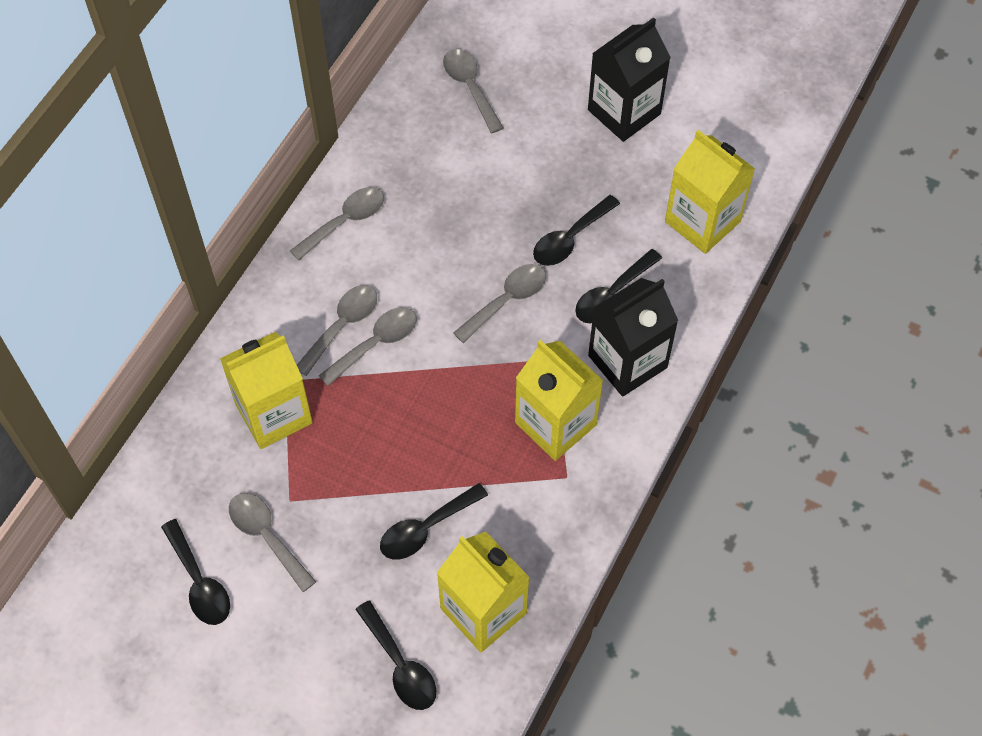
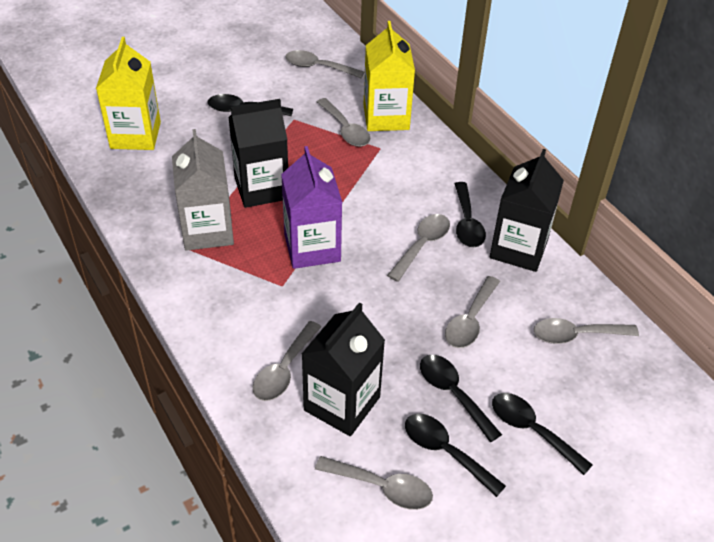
black carton: 2 -> 3
grey carton: 0 -> 1
grey spoon: 6 -> 7
purple carton: 0 -> 1
yellow carton: 4 -> 2

